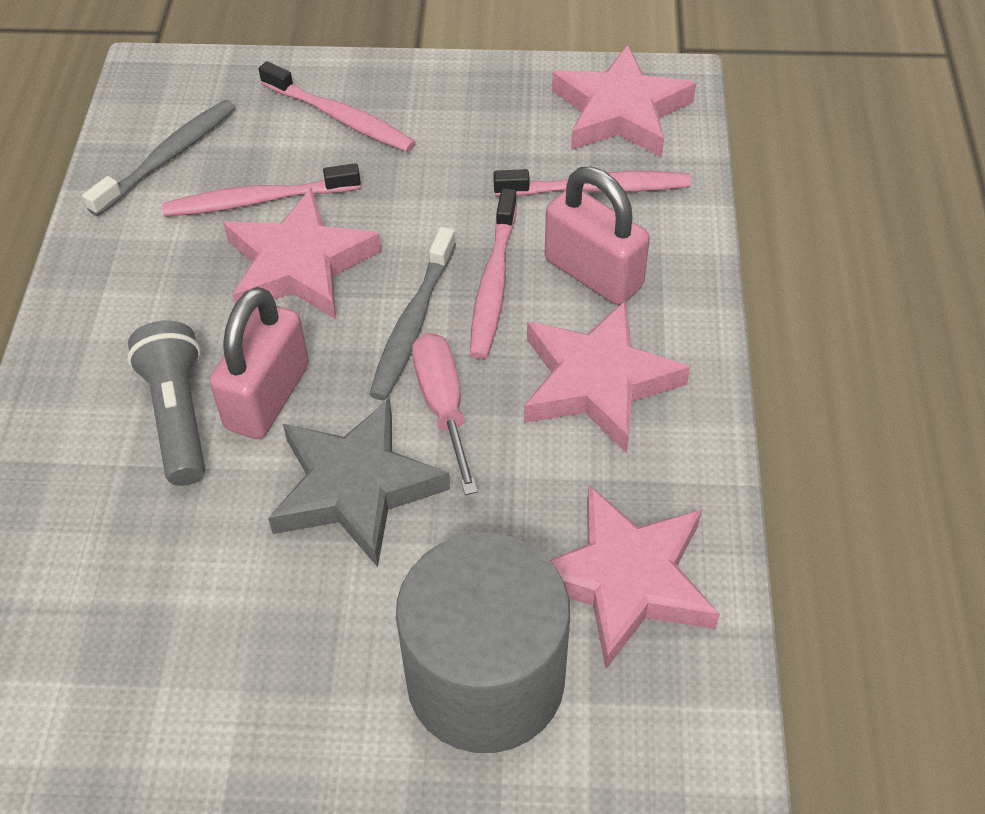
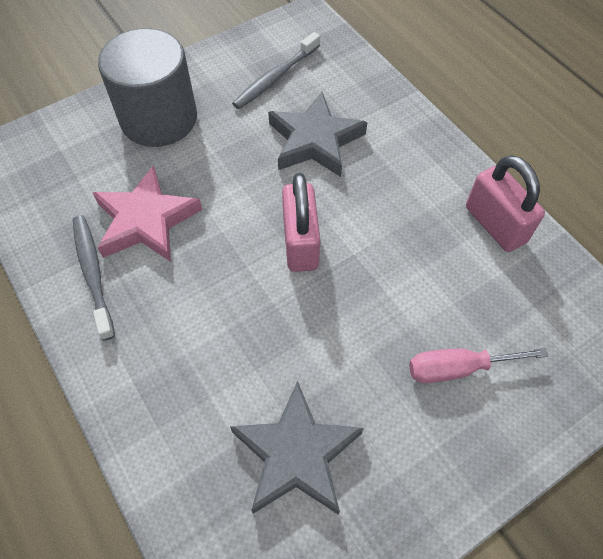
grey flashlight: 1 -> 0
grey star: 1 -> 2
pink star: 4 -> 1
pink toothbrush: 4 -> 0

